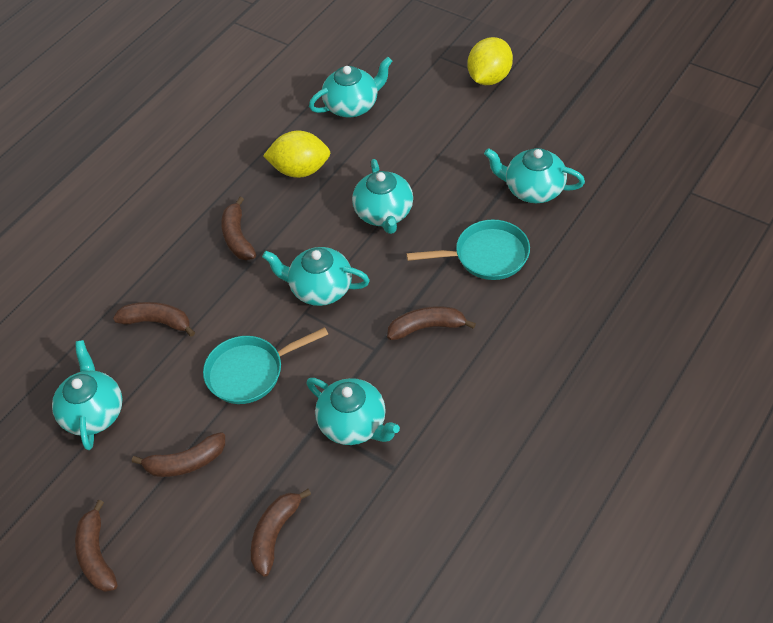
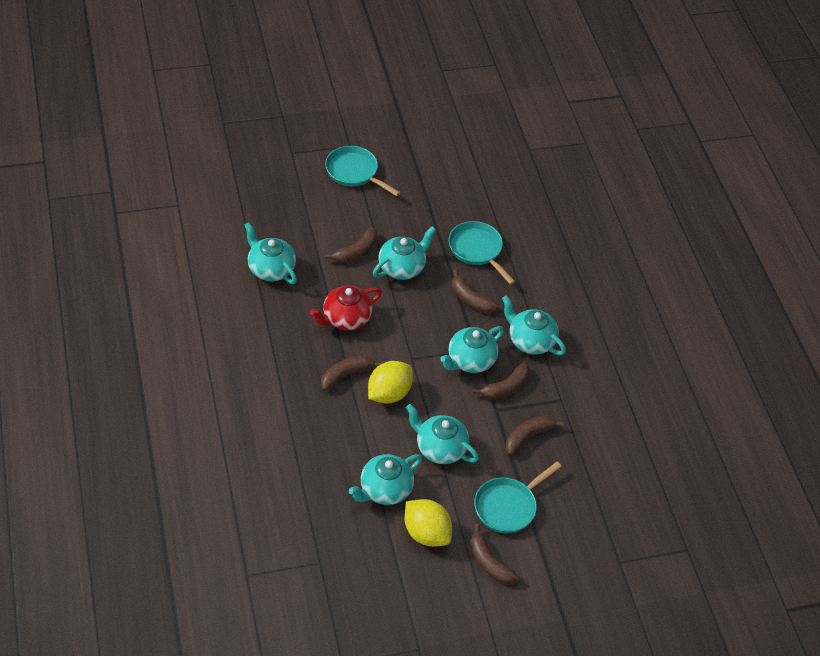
red teapot: 0 -> 1
turquoise pan: 2 -> 3

